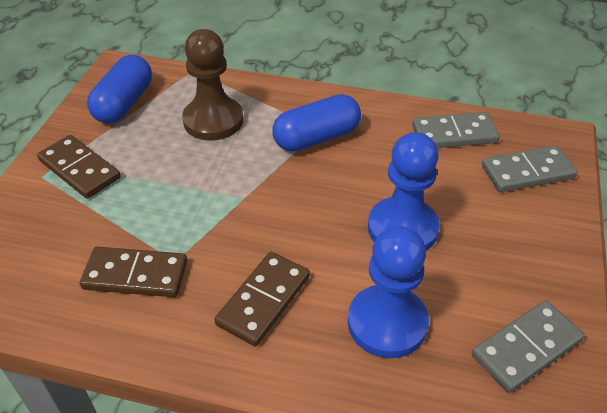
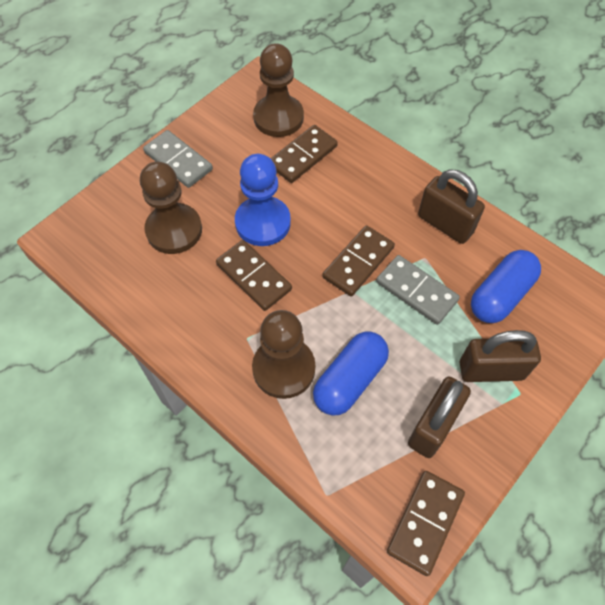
blue pawn: 2 -> 1
brown domino: 3 -> 4
brown padlock: 0 -> 3
brown pawn: 1 -> 3
grey domino: 3 -> 2

